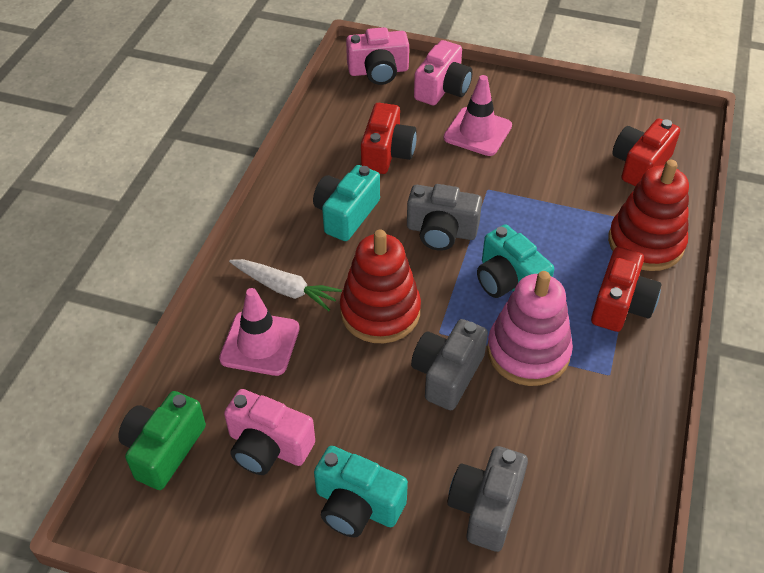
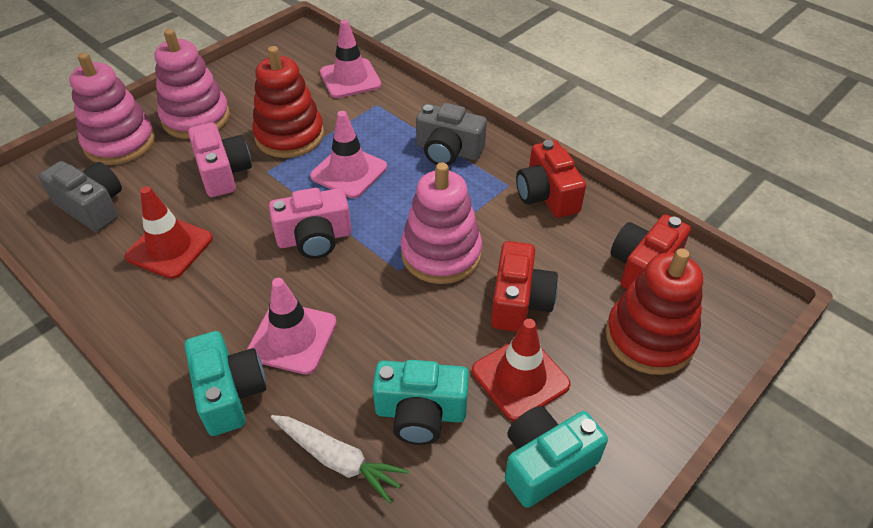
green camera: 1 -> 0
grey camera: 3 -> 2
pink camera: 3 -> 2
pink stacking toy: 1 -> 3
pink traffic cone: 2 -> 3
red traffic cone: 0 -> 2

